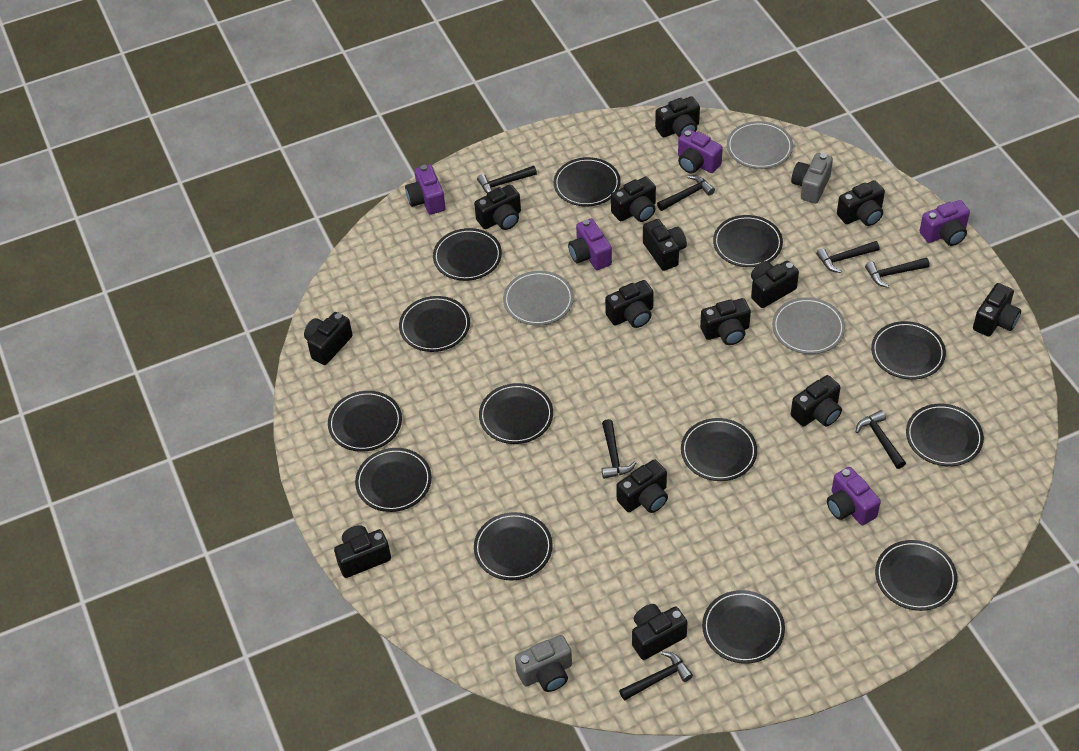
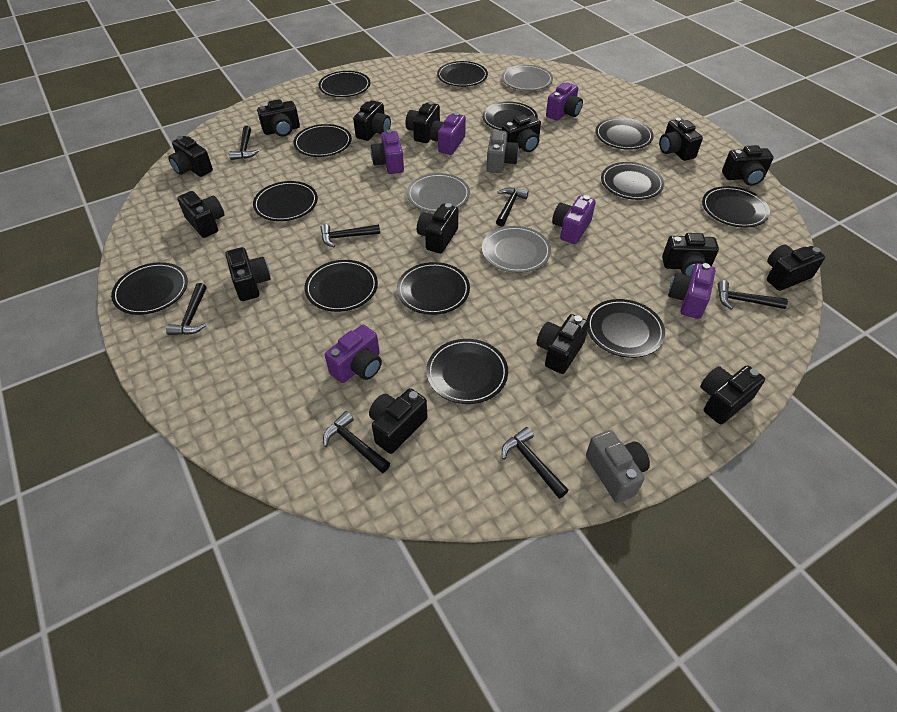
black camera: 14 -> 15
purple camera: 5 -> 6

